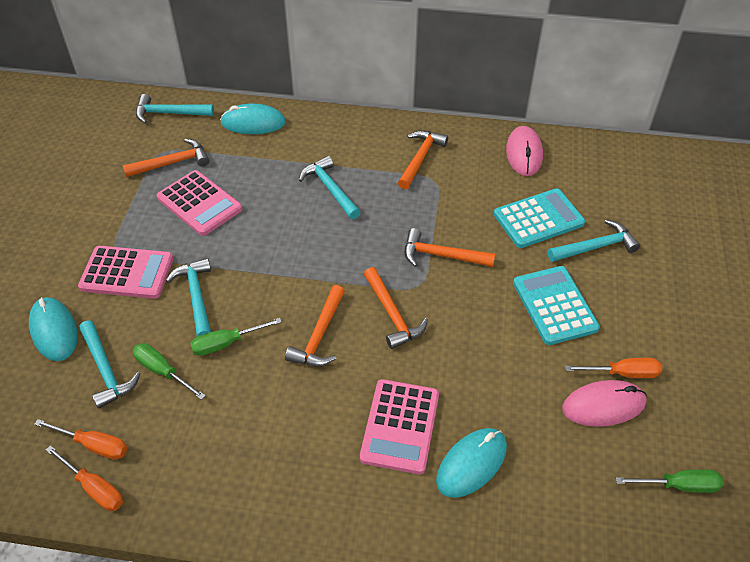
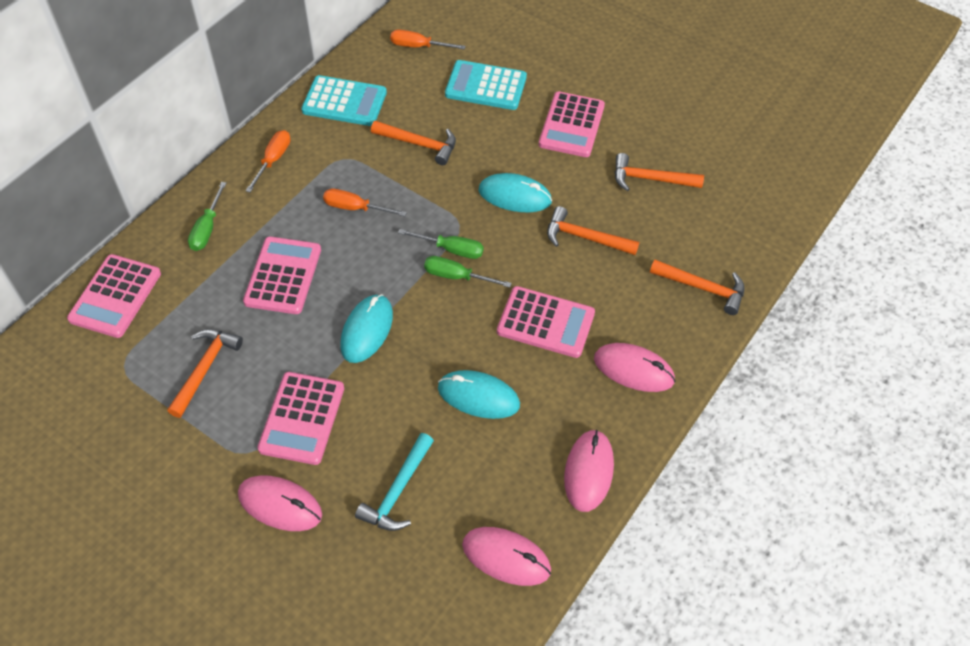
pink calculator: 3 -> 5
pink mouse: 2 -> 4
turquoise hammer: 5 -> 1

